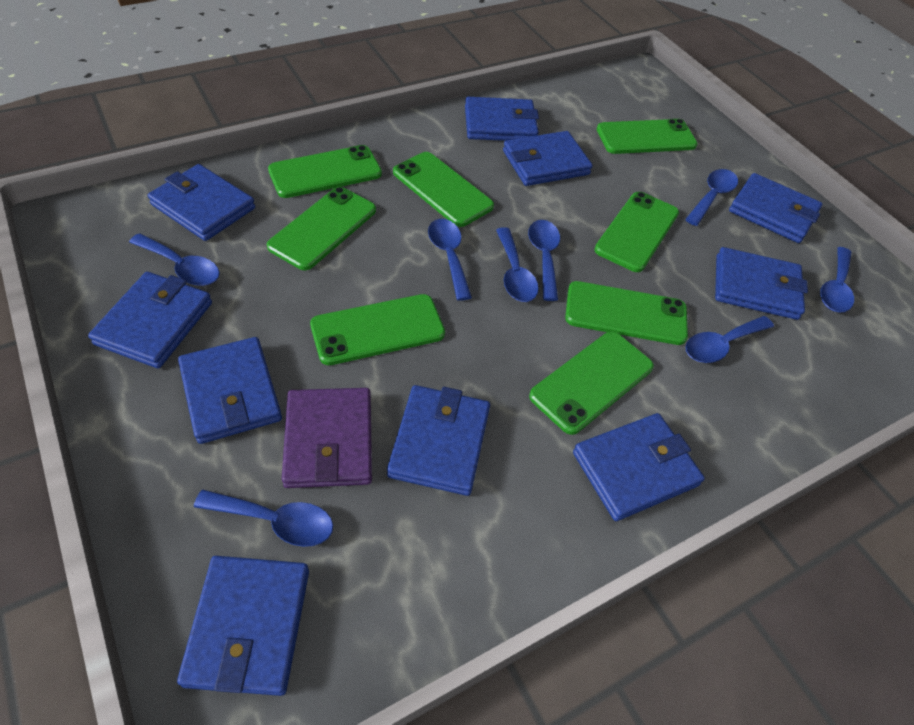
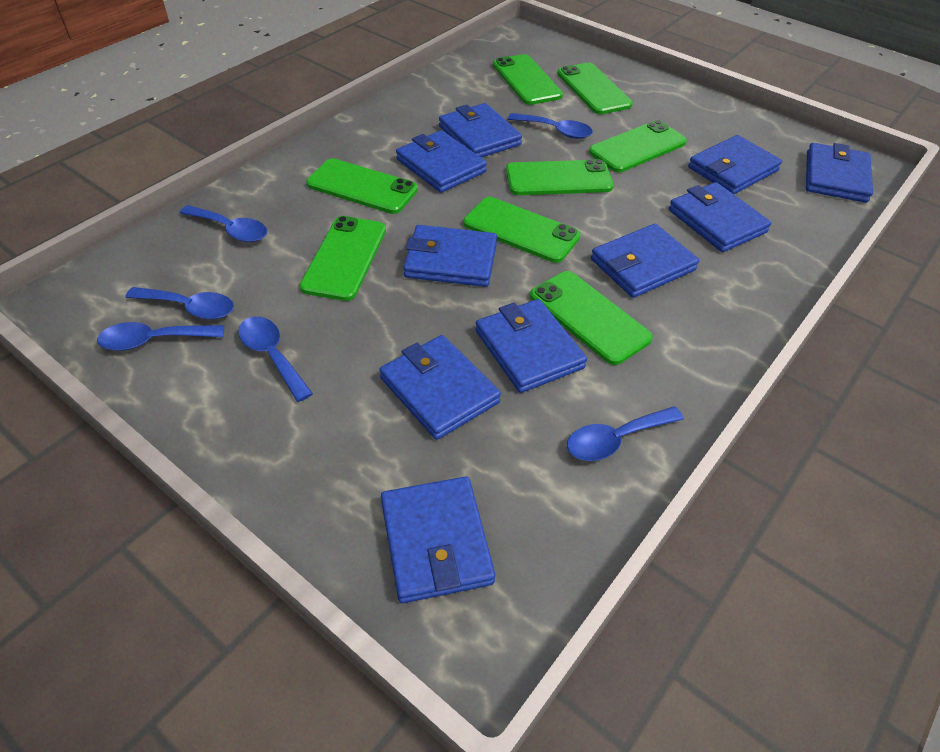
blue spoon: 8 -> 6
purple wallet: 1 -> 0

